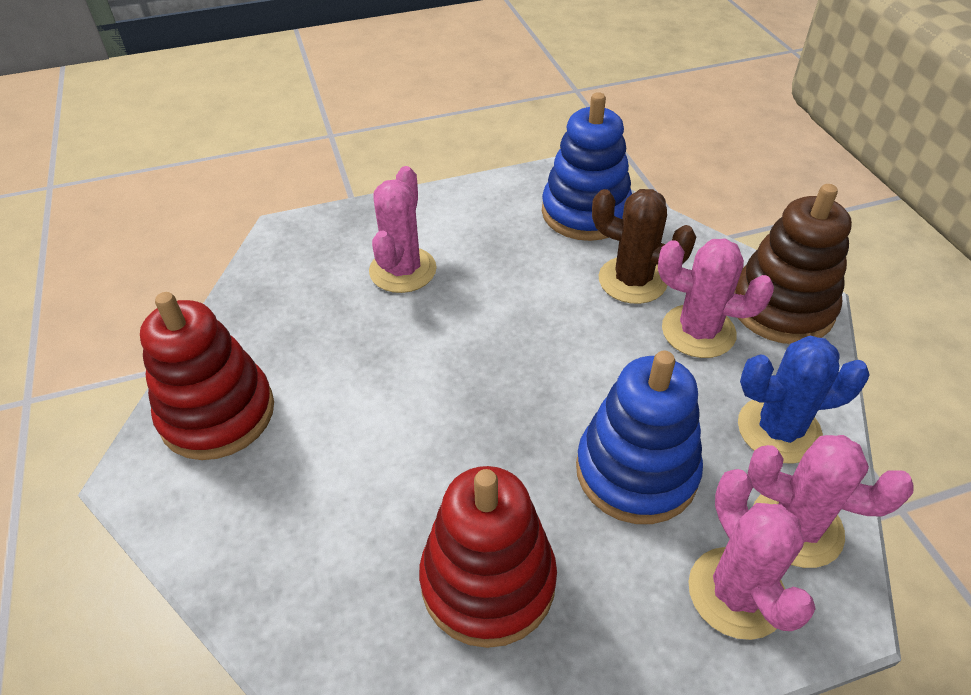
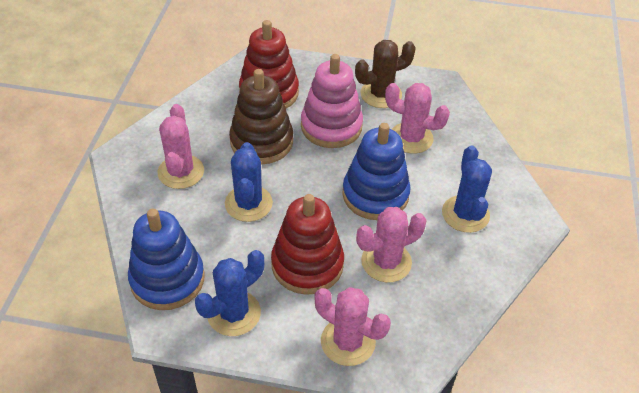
blue cactus: 1 -> 3
pink stacking toy: 0 -> 1

